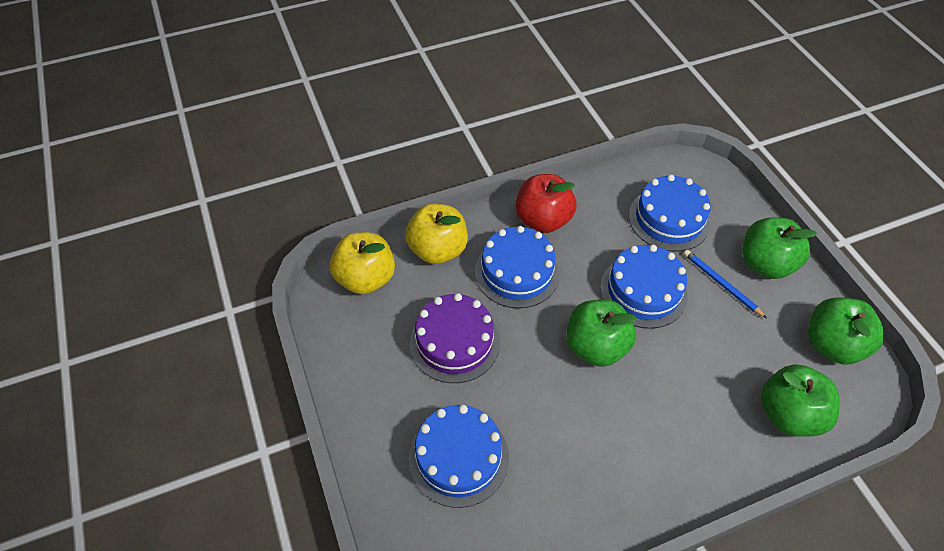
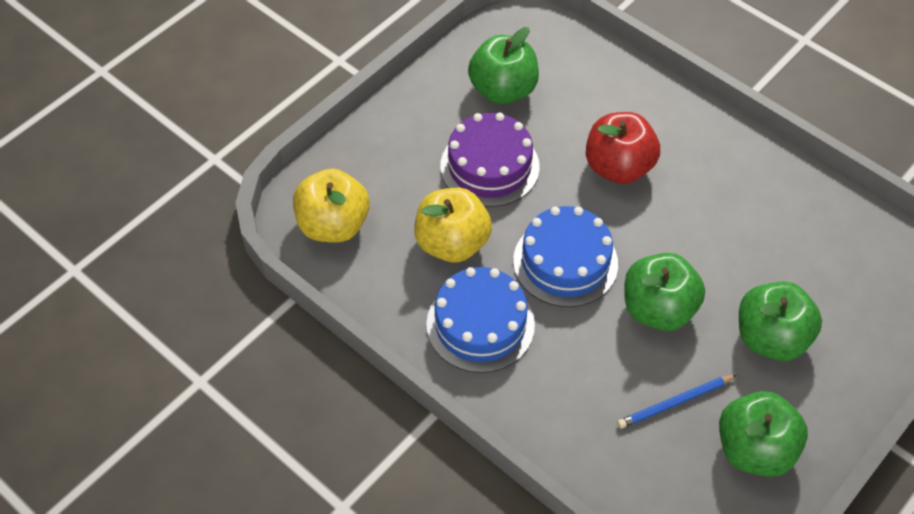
blue cake: 4 -> 2

